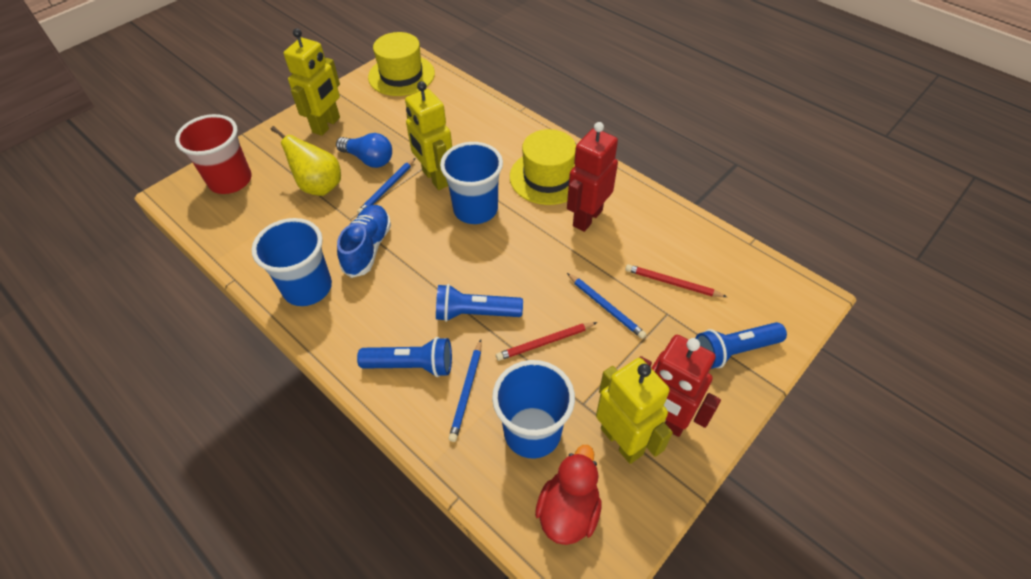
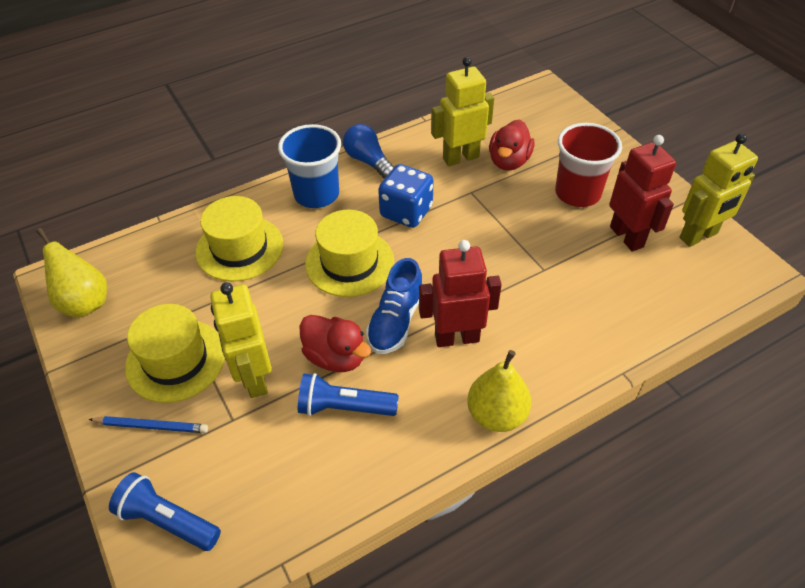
blue cup: 3 -> 1
blue dice: 0 -> 1
blue flashlight: 3 -> 2
blue pencil: 3 -> 1
red duck: 1 -> 2
red pencil: 2 -> 0
yellow hat: 2 -> 3
yellow pear: 1 -> 2

